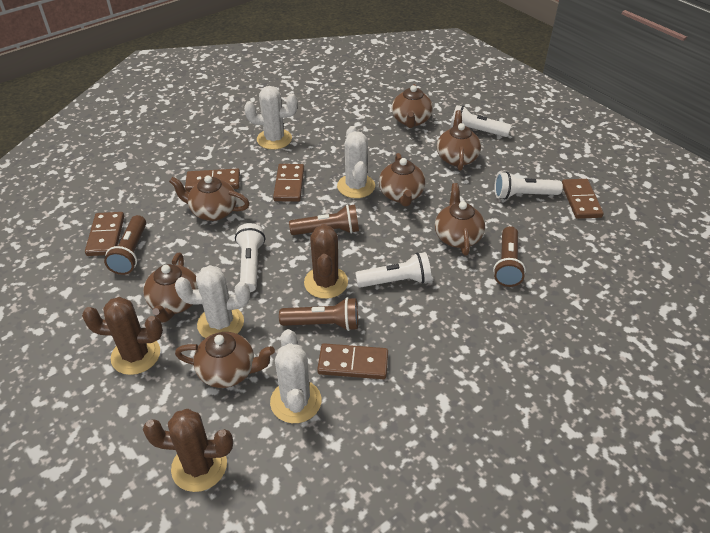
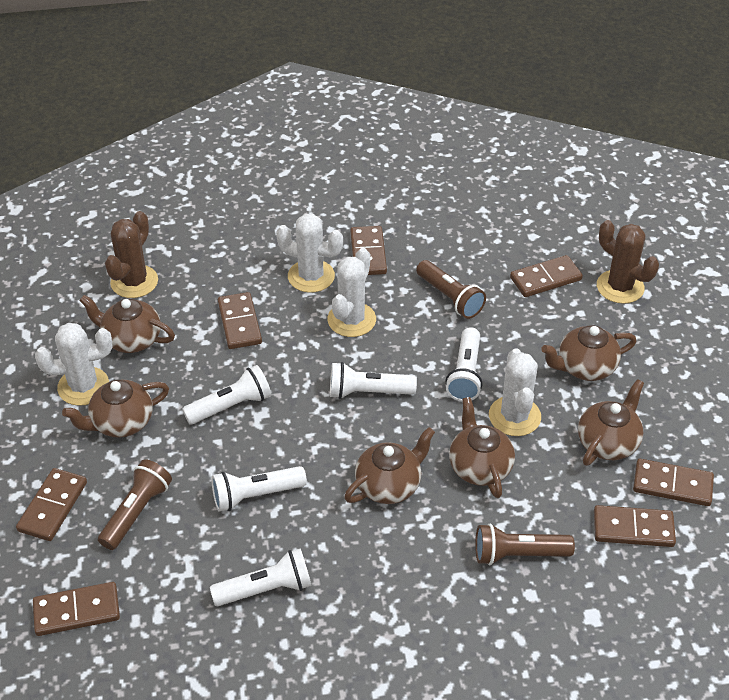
brown cactus: 3 -> 2
brown domino: 5 -> 7
brown flashlight: 4 -> 3
brown teapot: 7 -> 6
white flashlight: 4 -> 5

